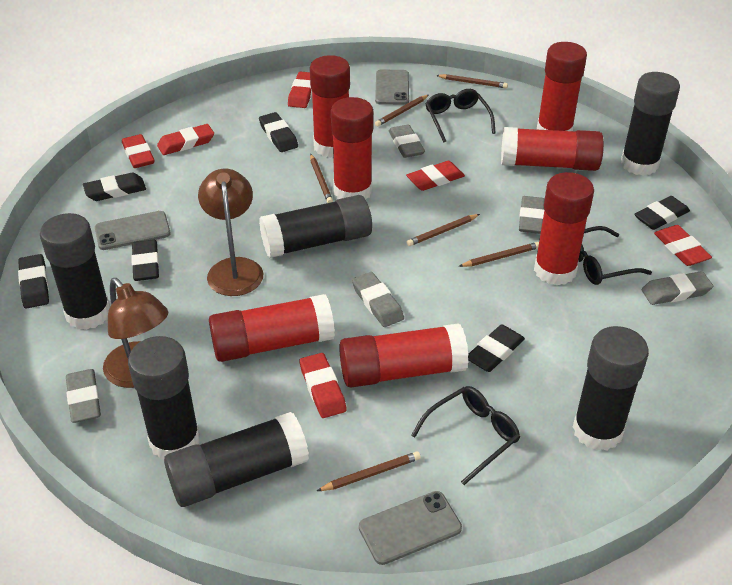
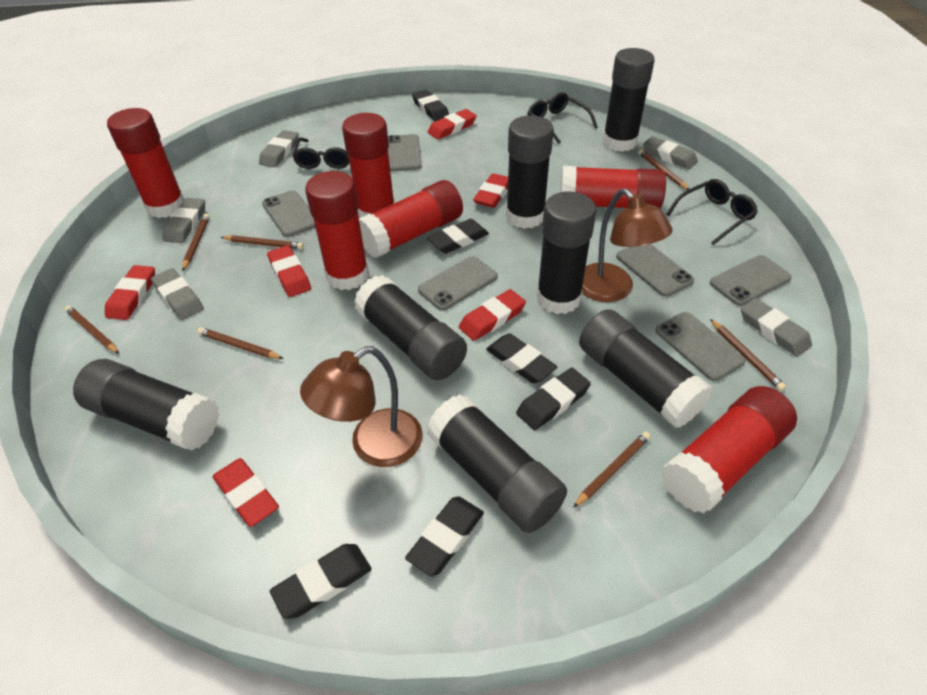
black glue stick: 6 -> 7
brown pencil: 6 -> 7
grey phone: 3 -> 6
red glue stick: 7 -> 6

